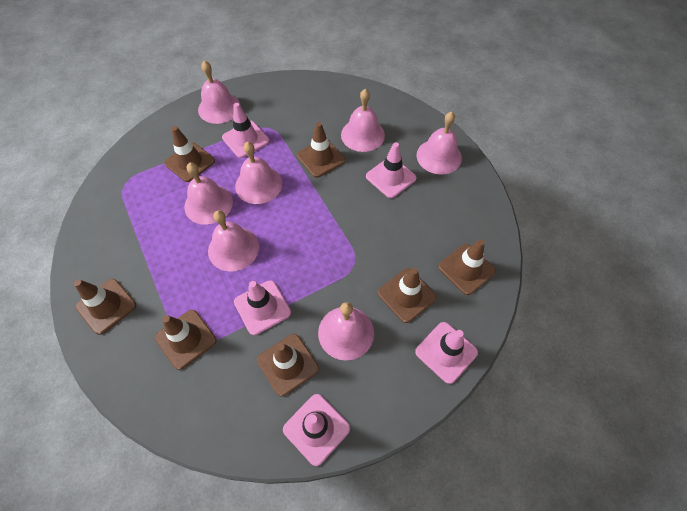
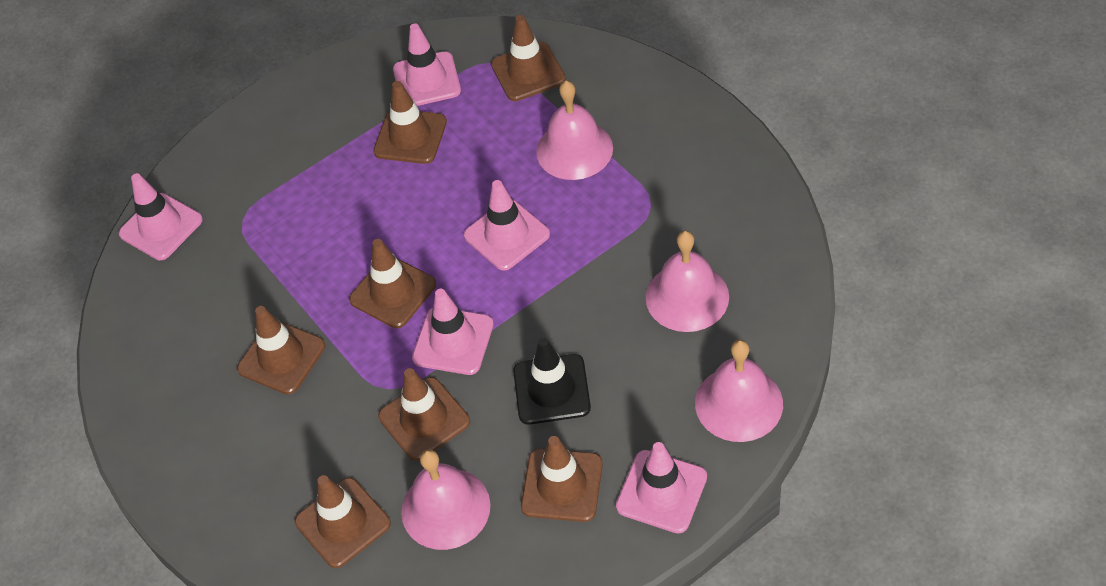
black traffic cone: 0 -> 1
pink bell: 7 -> 4

